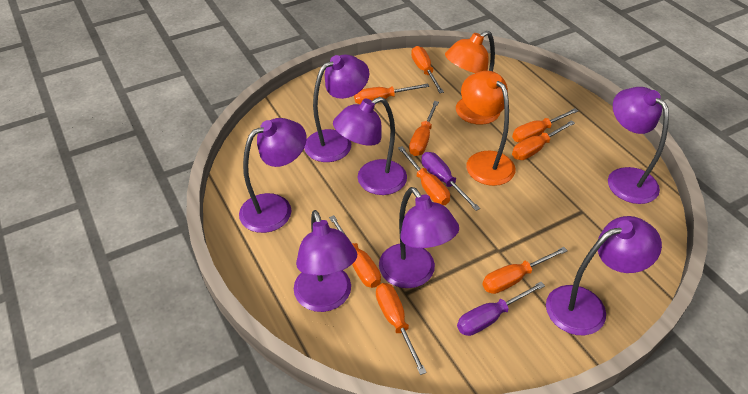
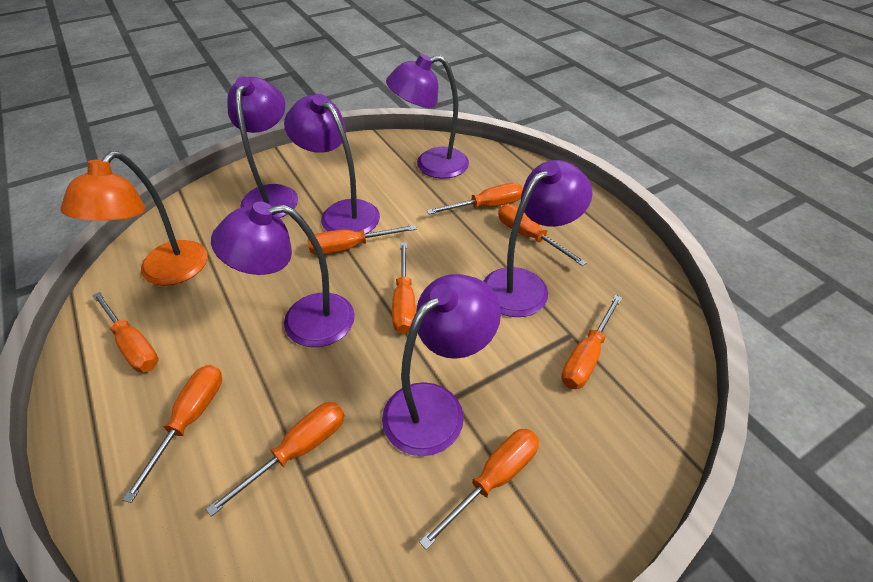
orange lamp: 2 -> 1
purple lamp: 7 -> 6
purple screwdriver: 2 -> 0

